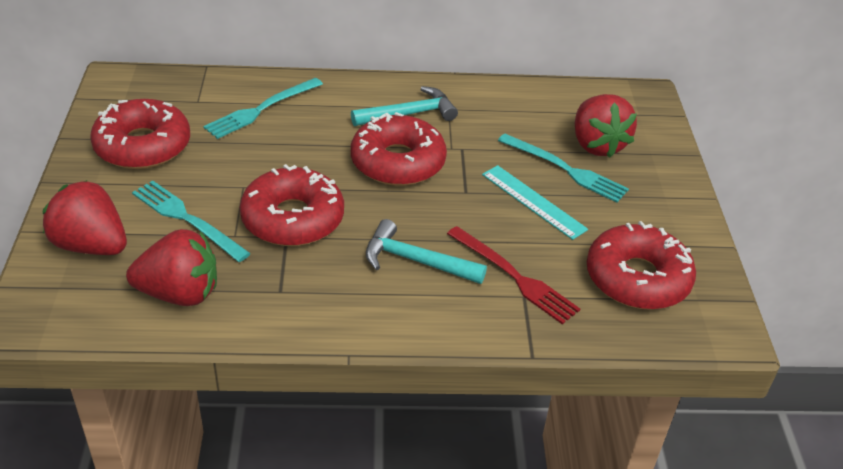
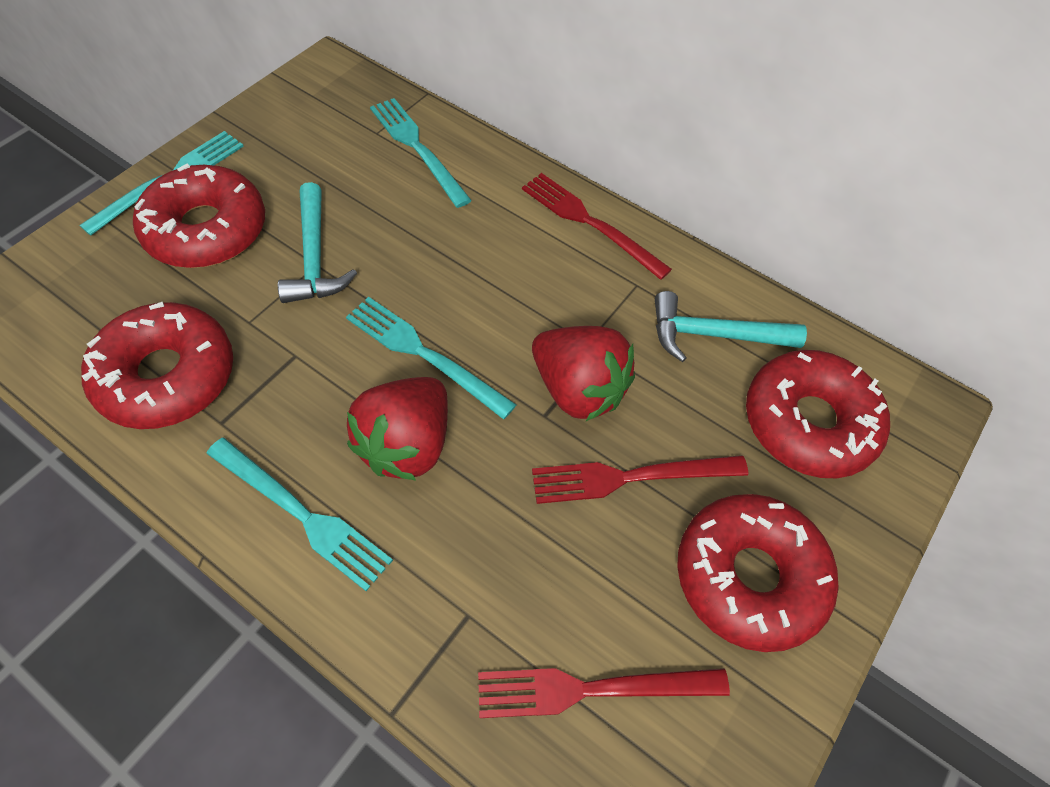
red fork: 1 -> 3
red strawberry: 3 -> 2
turquoise fork: 3 -> 4
turquoise ruler: 1 -> 0

